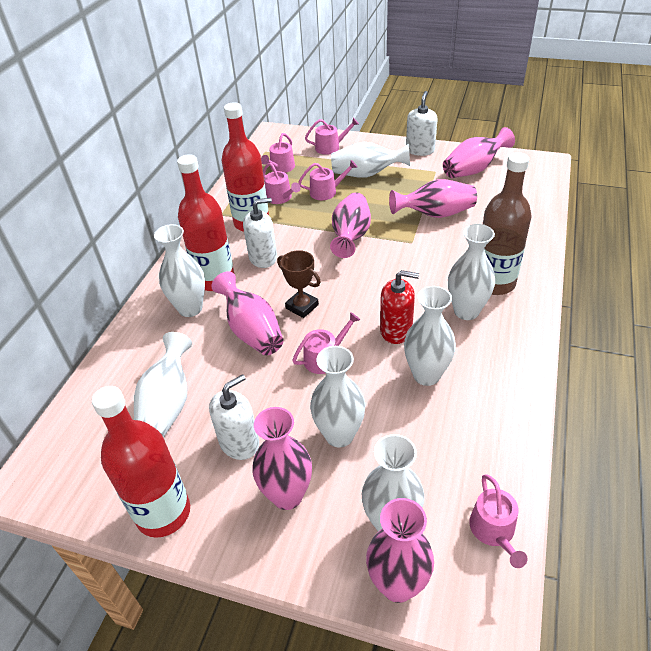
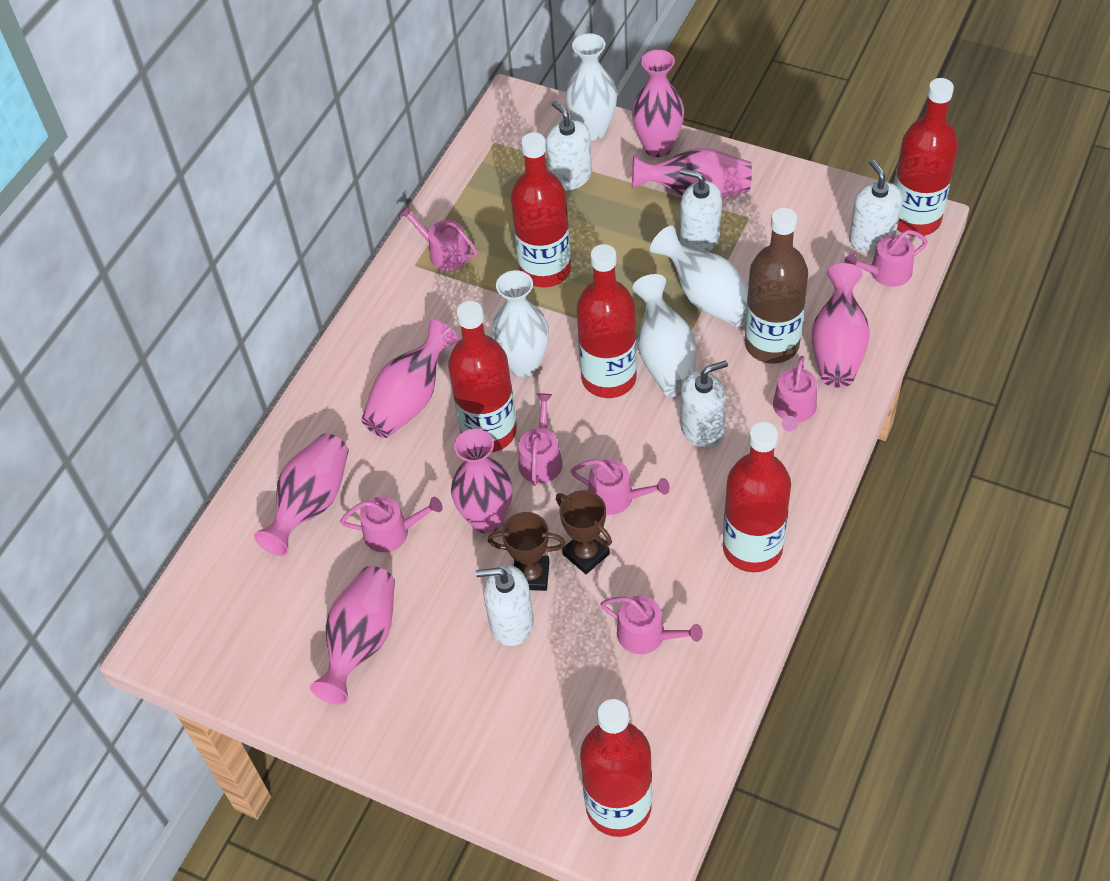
brown trophy: 1 -> 2
pink vase: 6 -> 7
pink watering can: 6 -> 7
red bottle: 3 -> 6
red soap dispenser: 1 -> 0
white soap dispenser: 3 -> 5
white vase: 7 -> 4

